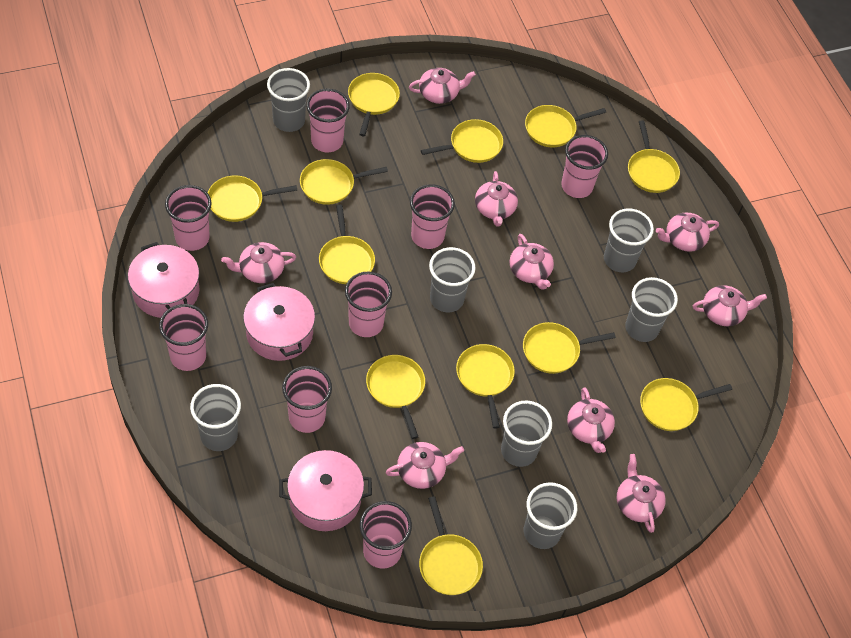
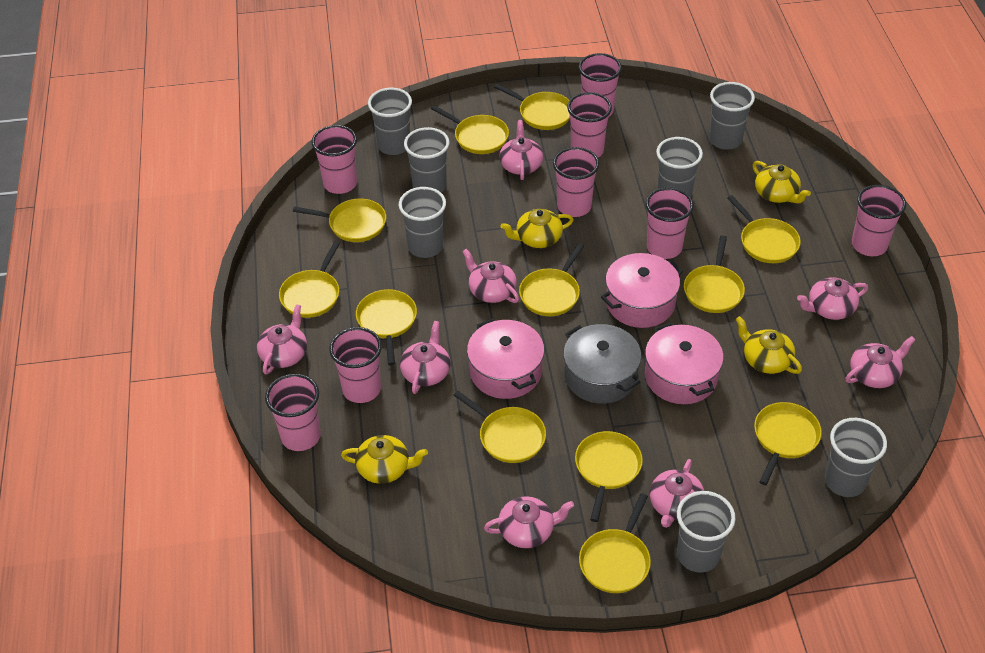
grey pot: 0 -> 1
pink teapot: 9 -> 8
yellow teapot: 0 -> 4

